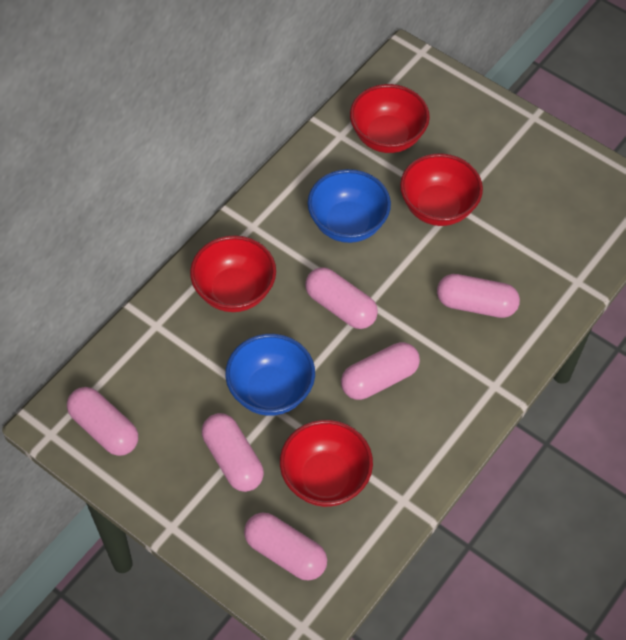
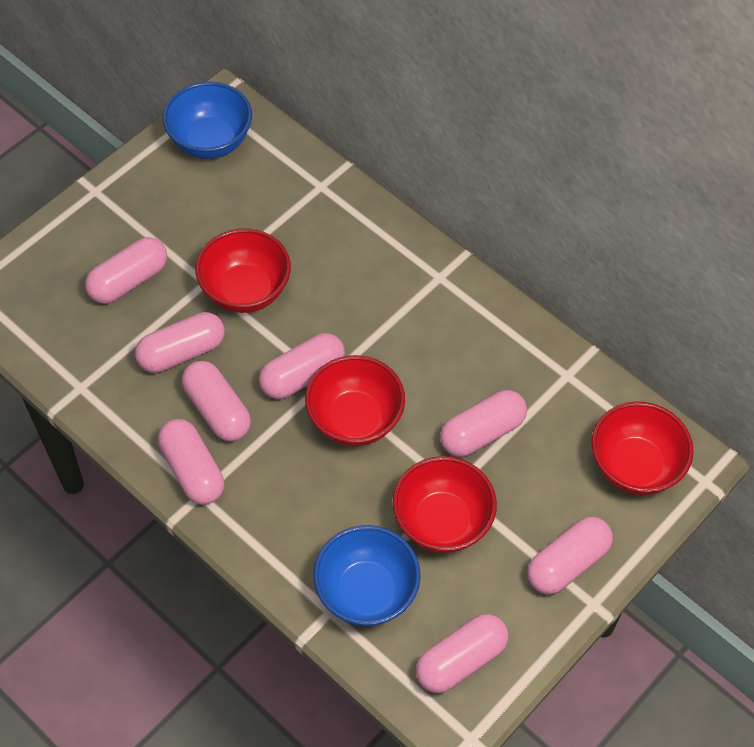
pink capsule: 6 -> 8

